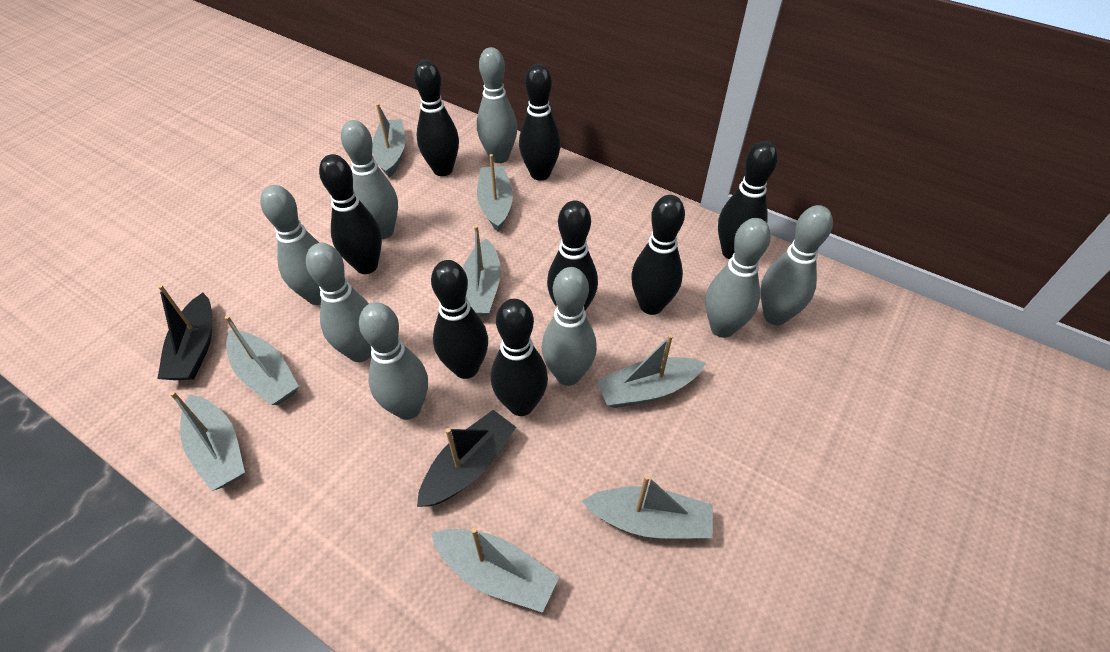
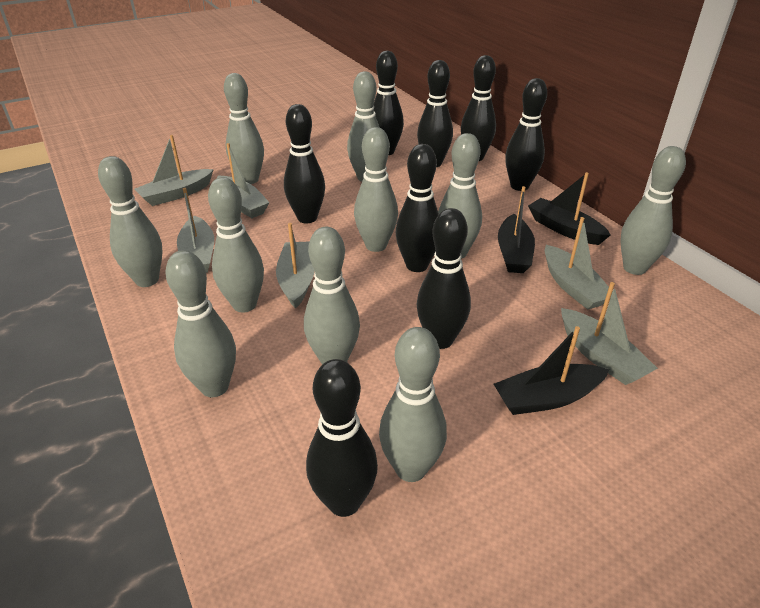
black boat: 2 -> 3
grey boat: 8 -> 6
grey bowling pin: 8 -> 10

